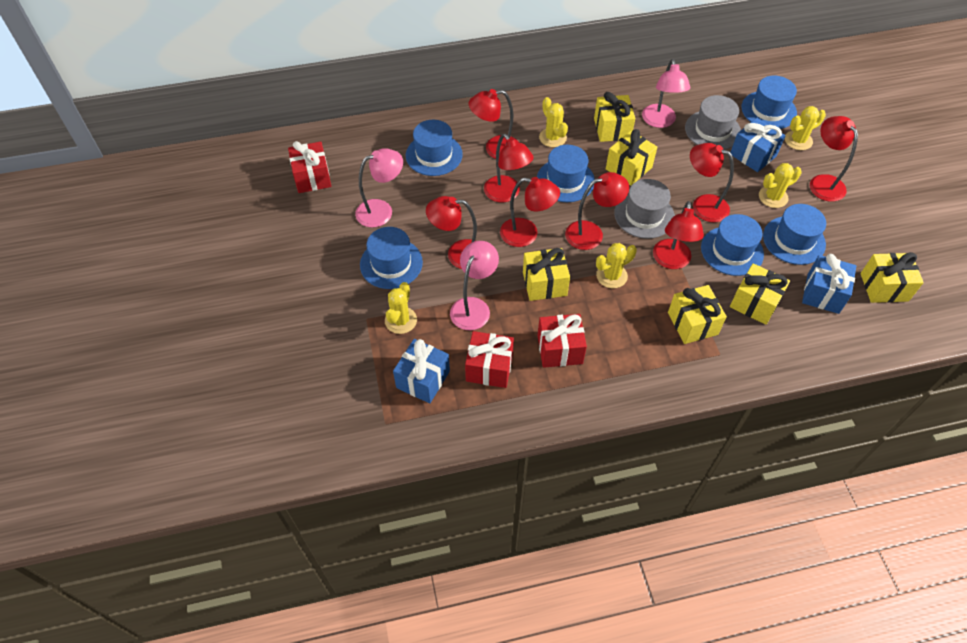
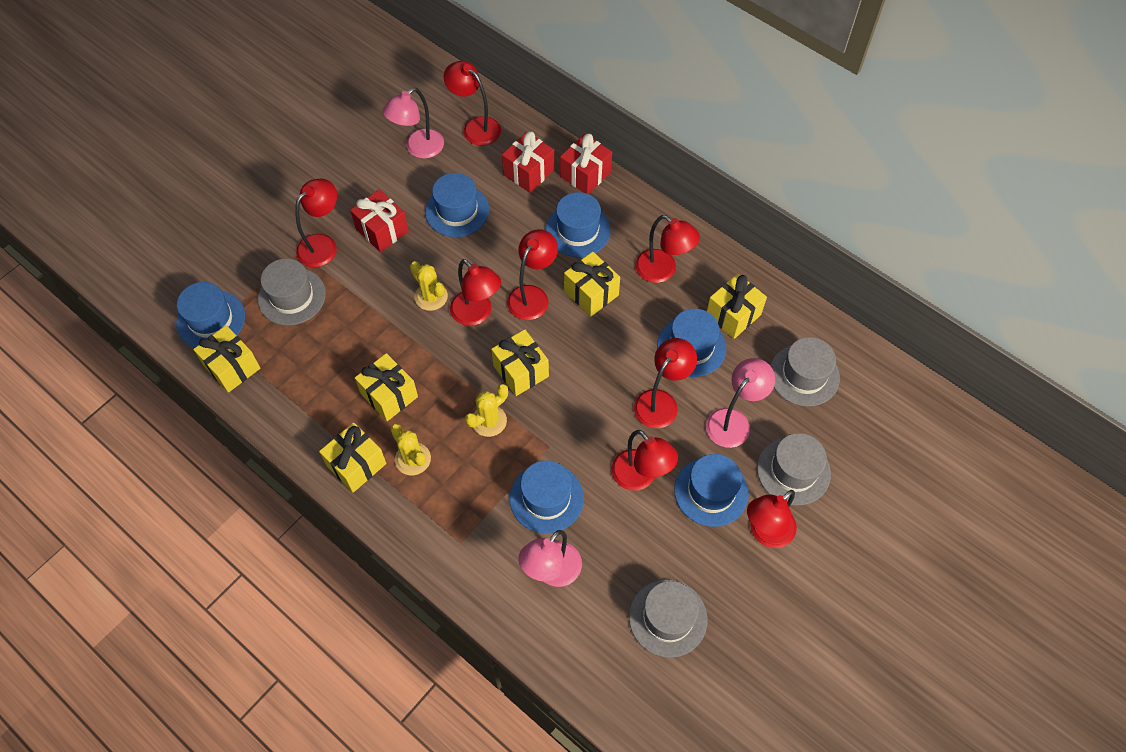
blue gift: 3 -> 0
grey hat: 2 -> 4
yellow cactus: 5 -> 3

